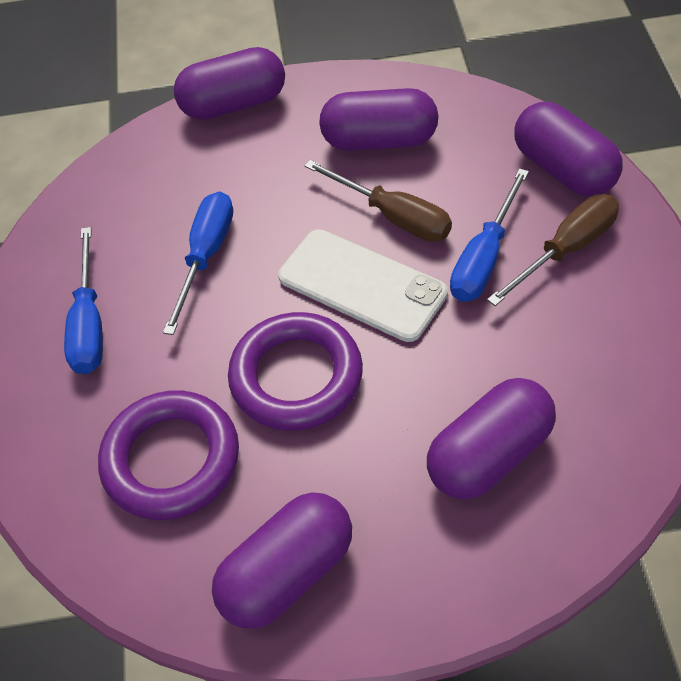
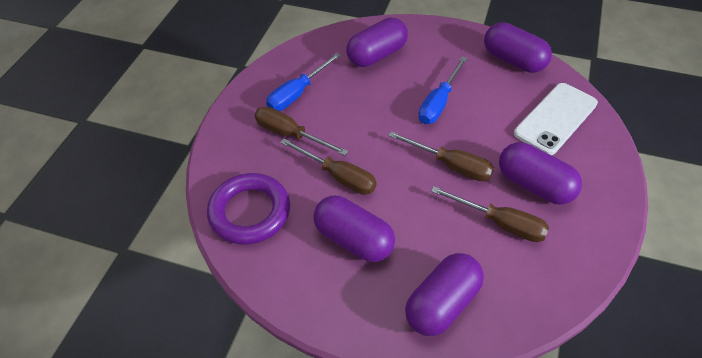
blue screwdriver: 3 -> 2
brown screwdriver: 2 -> 4
purple ring: 2 -> 1

